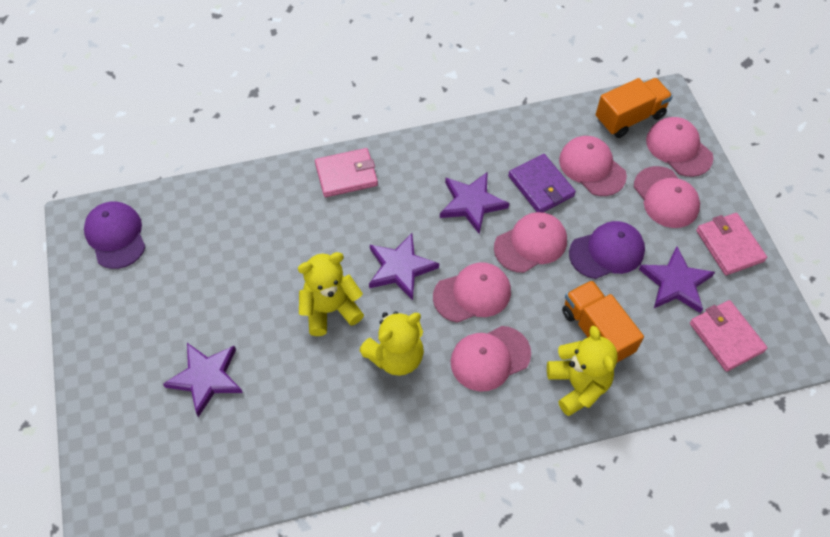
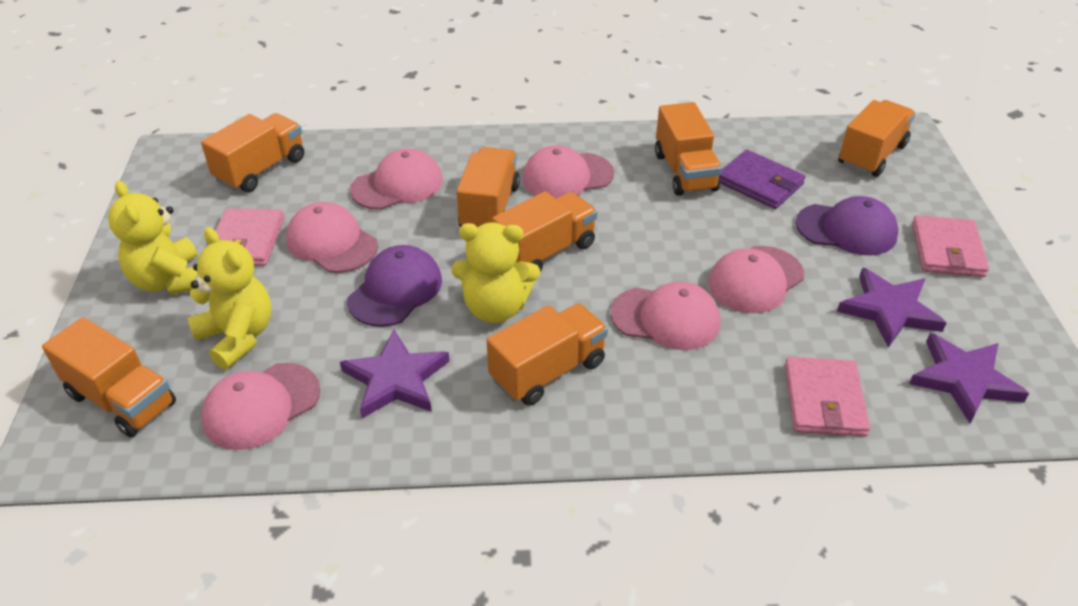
orange truck: 2 -> 7
purple star: 4 -> 3

